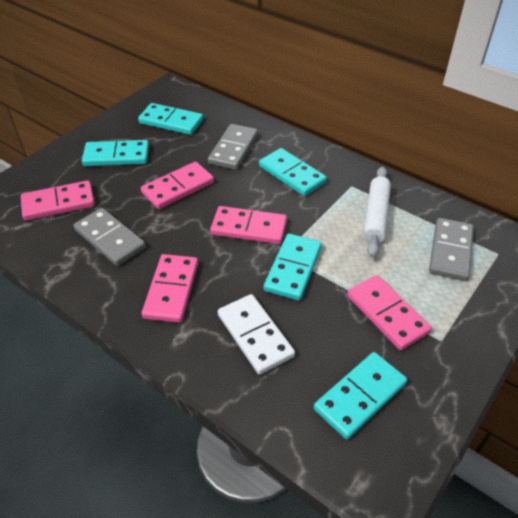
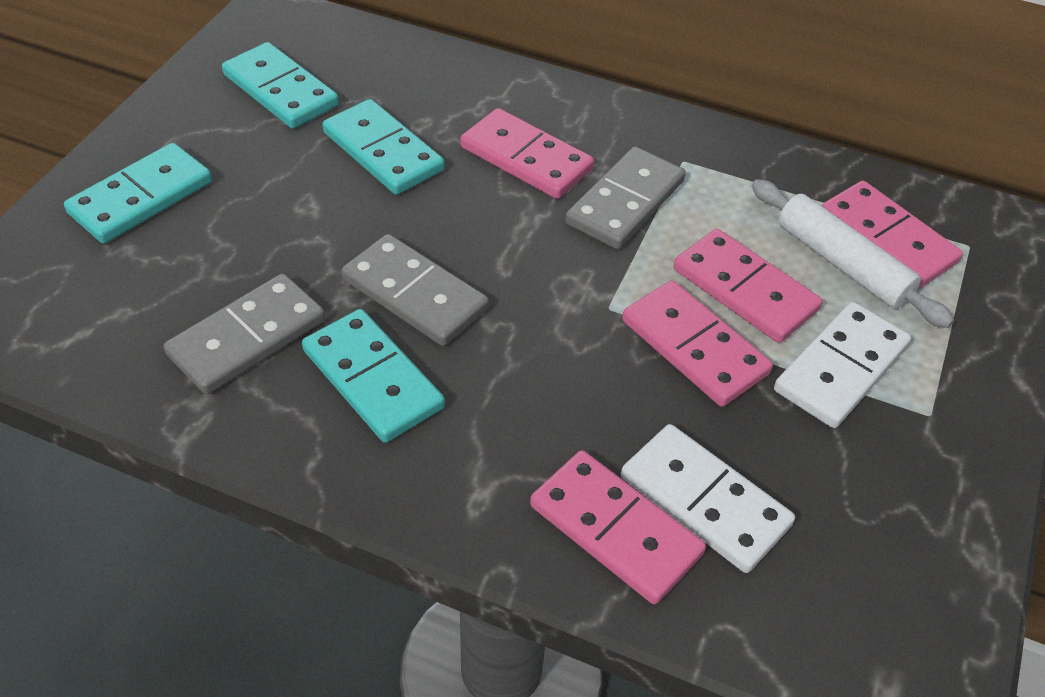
turquoise domino: 5 -> 4
white domino: 1 -> 2

